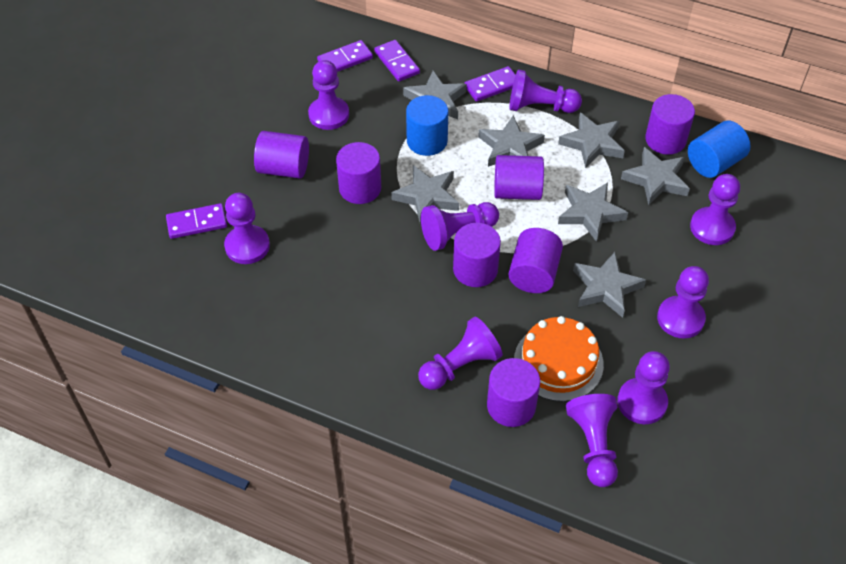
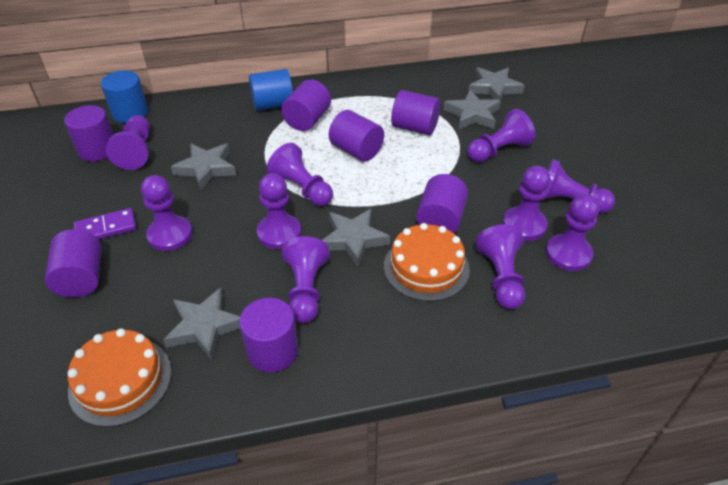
grey star: 7 -> 5
orange cake: 1 -> 2
purple domino: 4 -> 1
purple pawn: 9 -> 10

